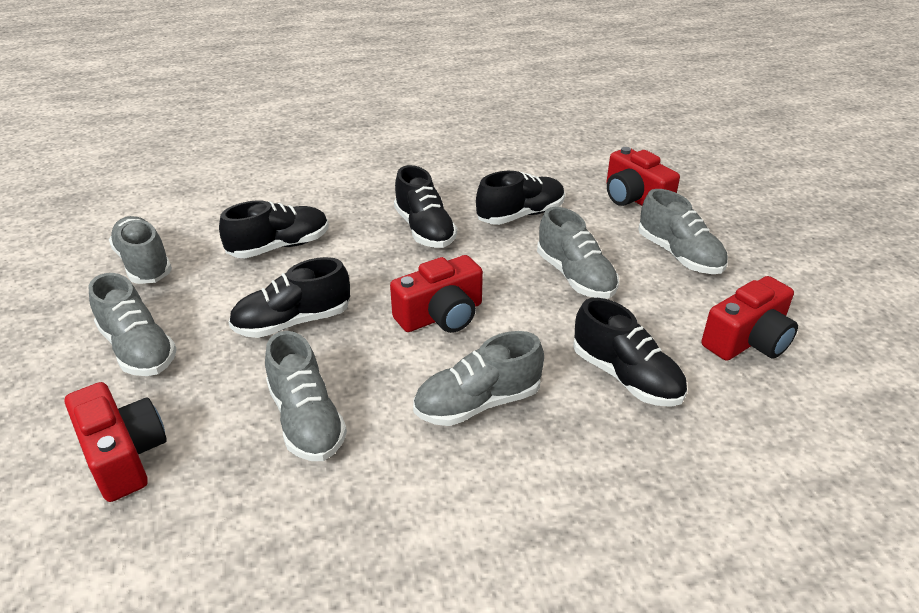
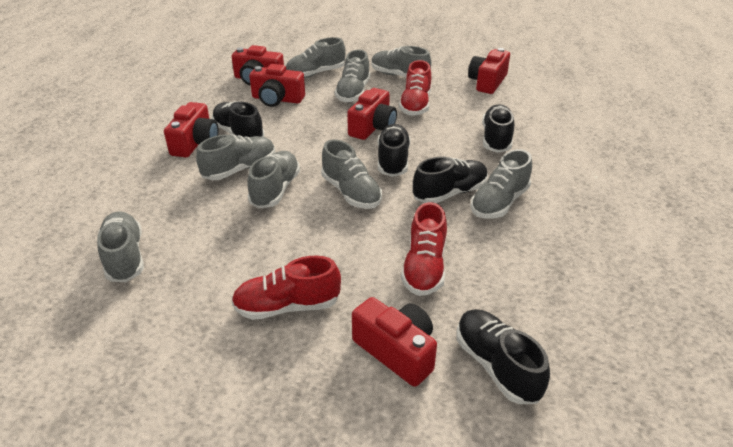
grey shoe: 6 -> 8
red camera: 4 -> 6
red shoe: 0 -> 3

